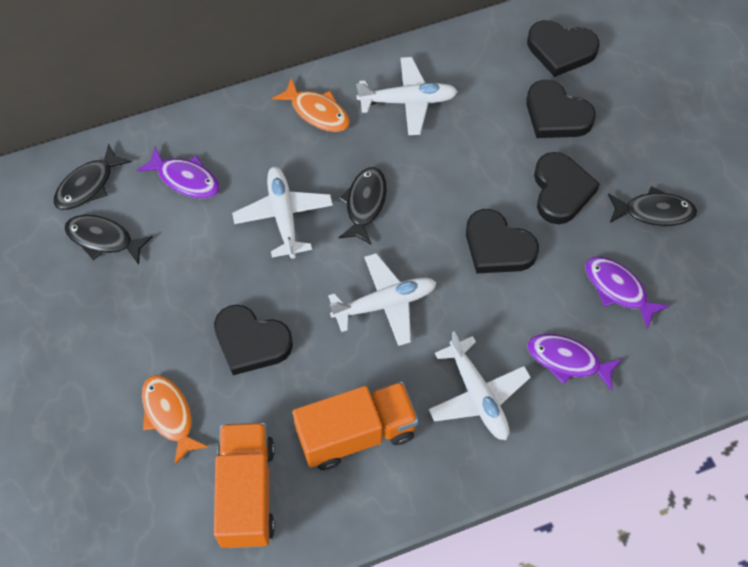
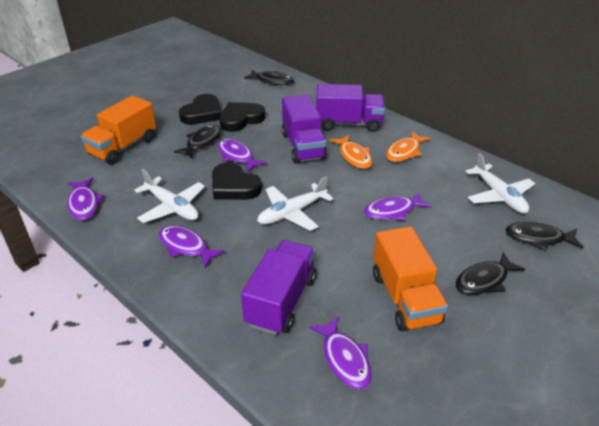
black heart: 5 -> 3
purple fish: 3 -> 5
purple truck: 0 -> 3
white plane: 4 -> 3

